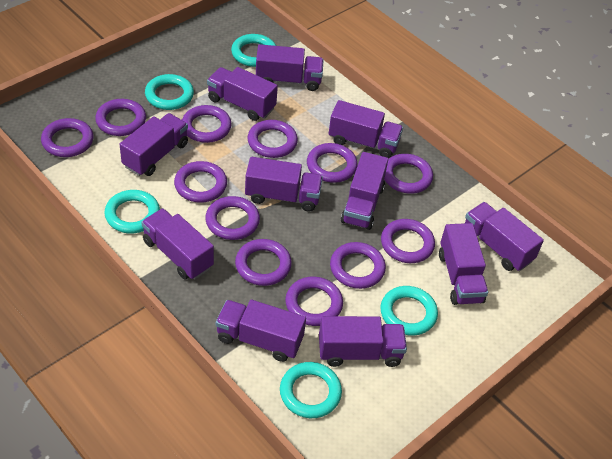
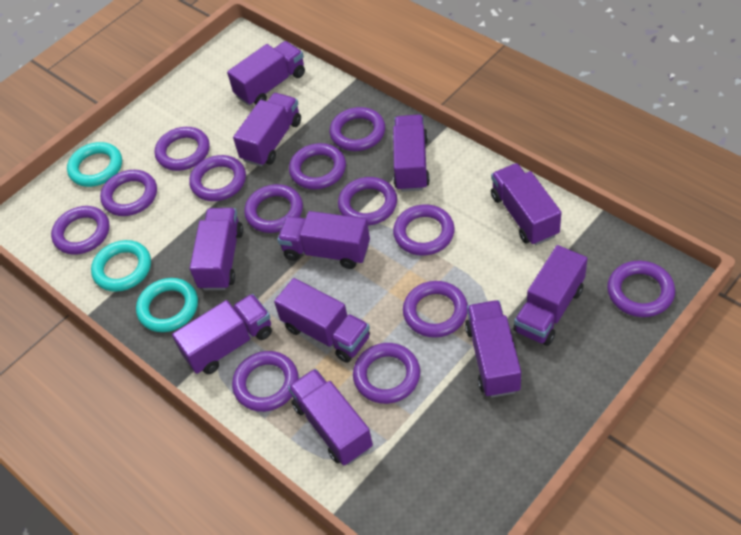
purple ring: 12 -> 13
turquoise ring: 5 -> 3

